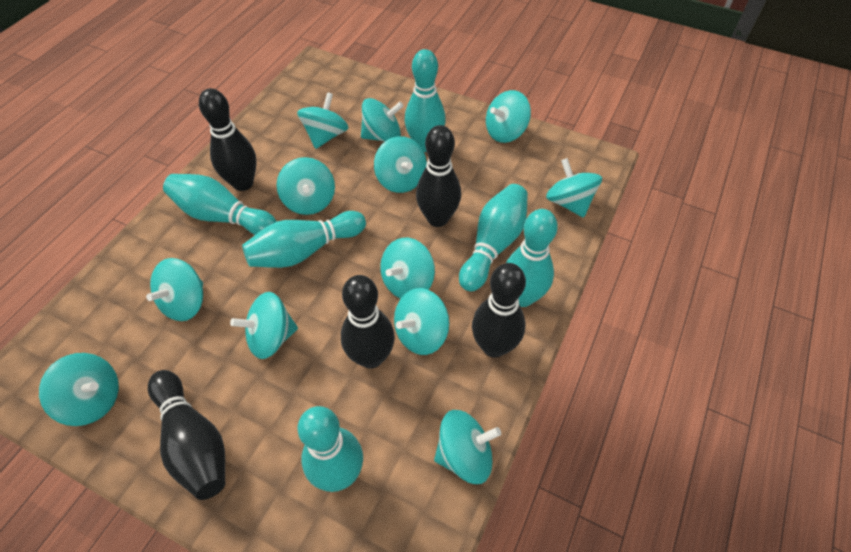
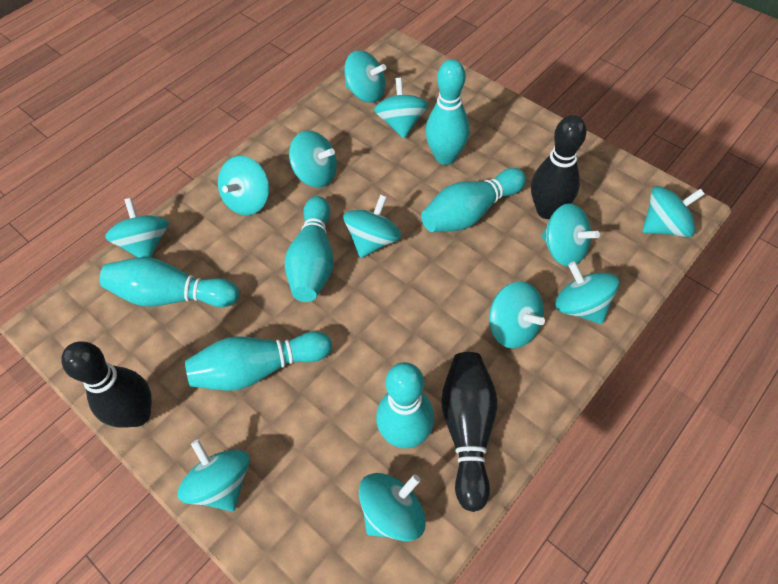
black bowling pin: 5 -> 3

